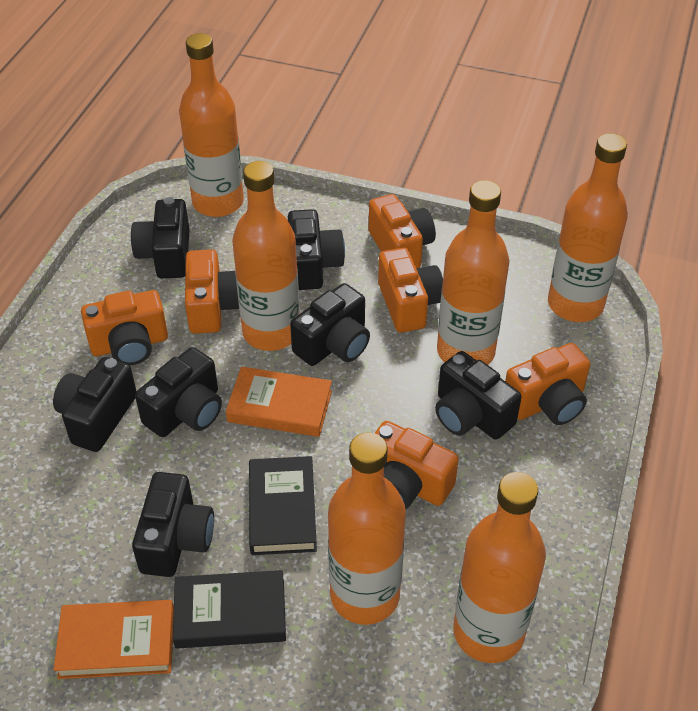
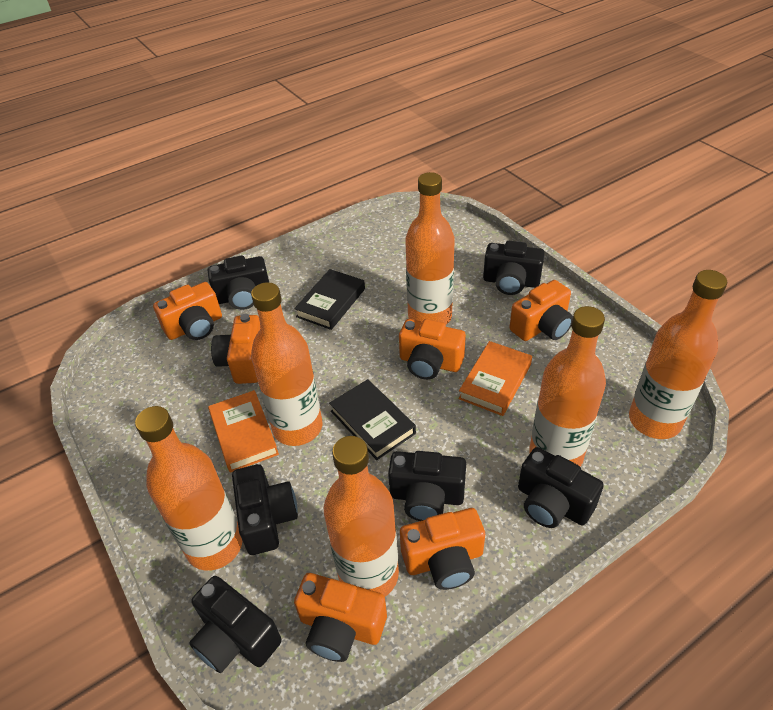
black camera: 7 -> 6

